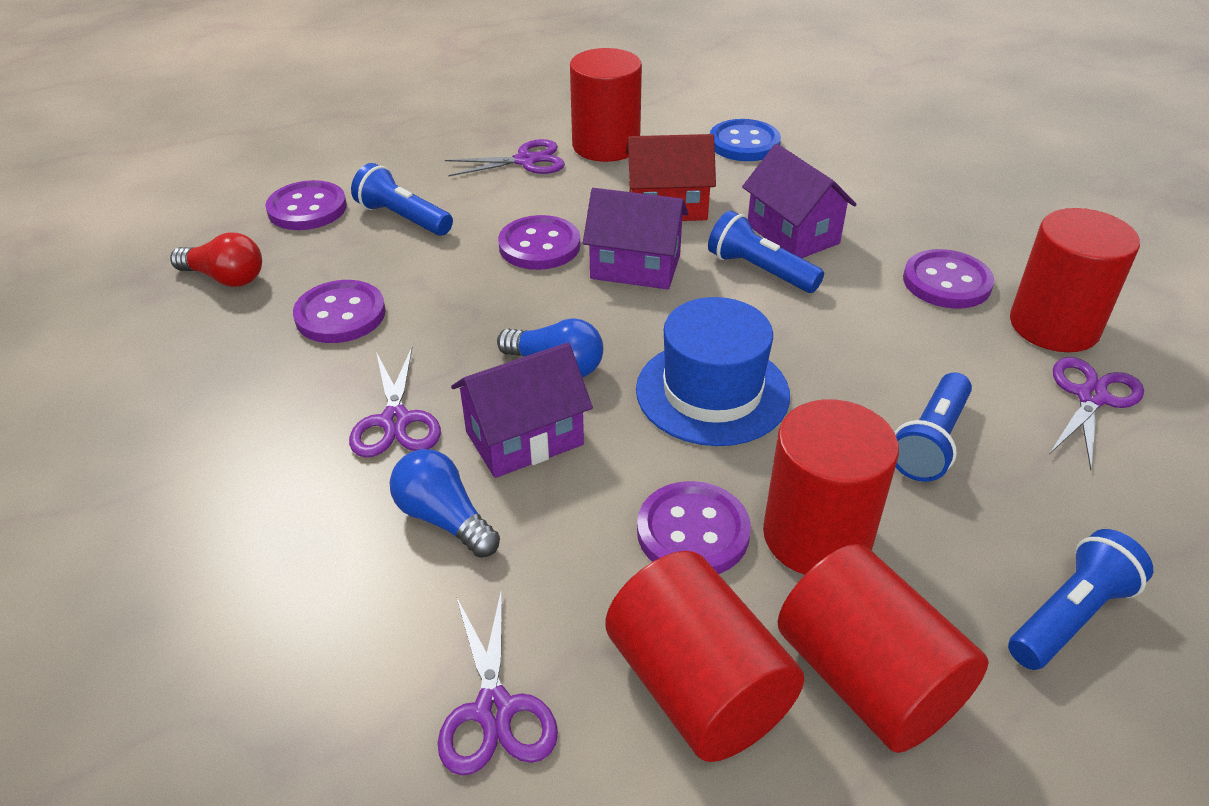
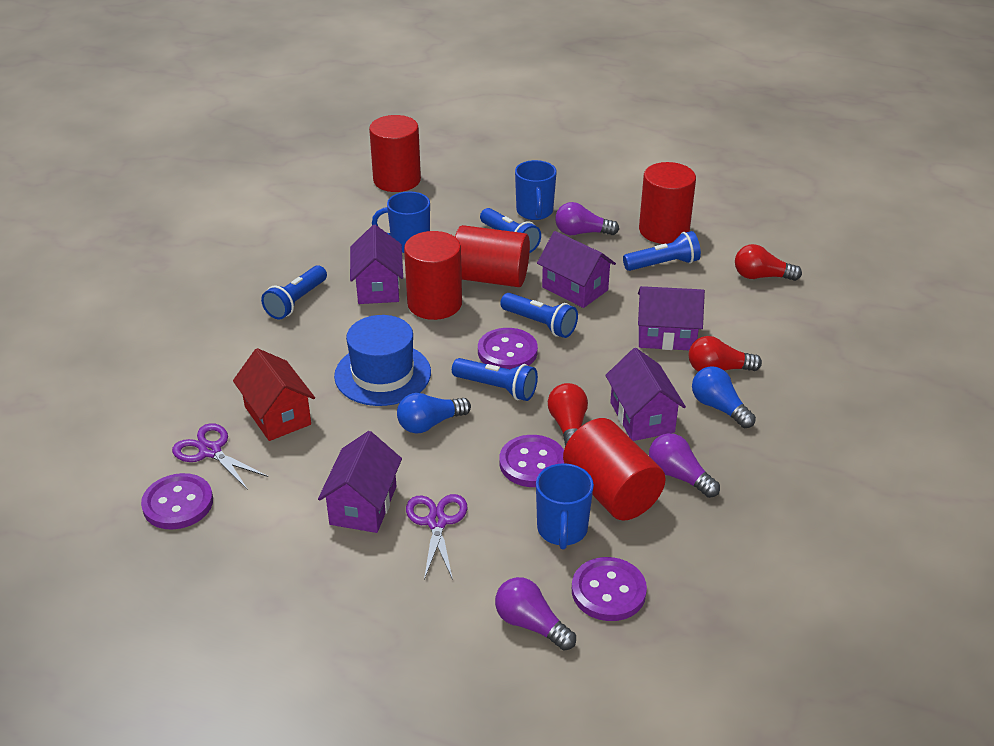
blue button: 1 -> 0
blue flashlight: 4 -> 5
blue mug: 0 -> 3
purple button: 5 -> 4
purple house: 3 -> 5
purple light bulb: 0 -> 3
purple scissors: 4 -> 2
red light bulb: 1 -> 3

